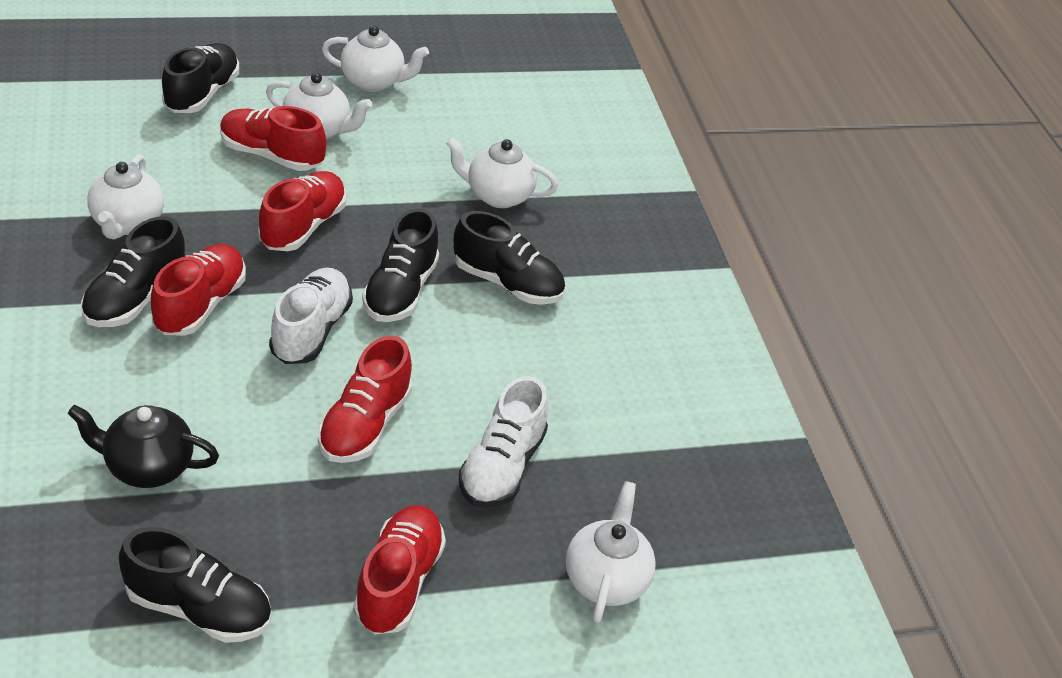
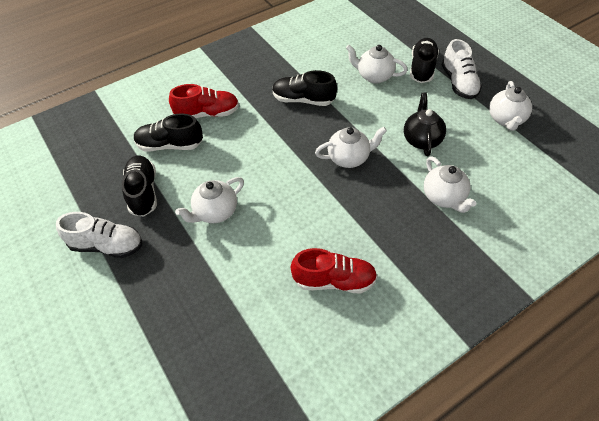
black shoe: 5 -> 4
red shoe: 5 -> 2

